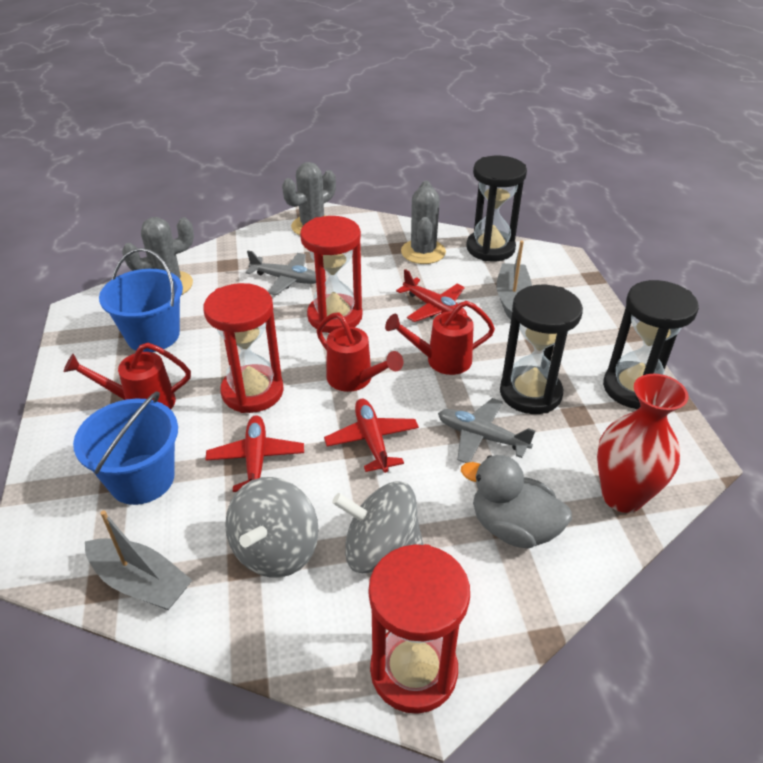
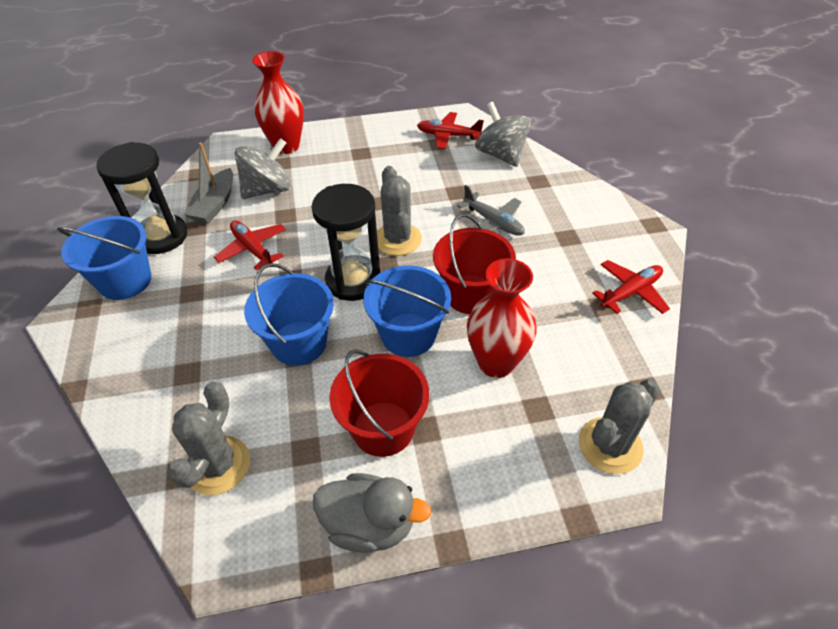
black hourglass: 3 -> 2
blue bucket: 2 -> 3
grey boat: 2 -> 1
grey plane: 2 -> 1
red bucket: 0 -> 2
red hourglass: 3 -> 0
red vase: 1 -> 2
red watering can: 3 -> 0

